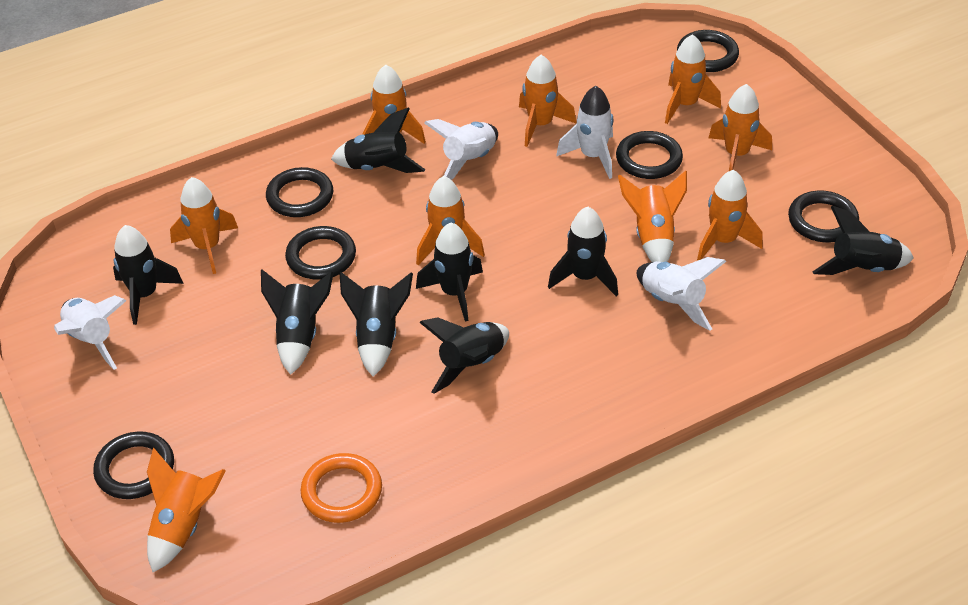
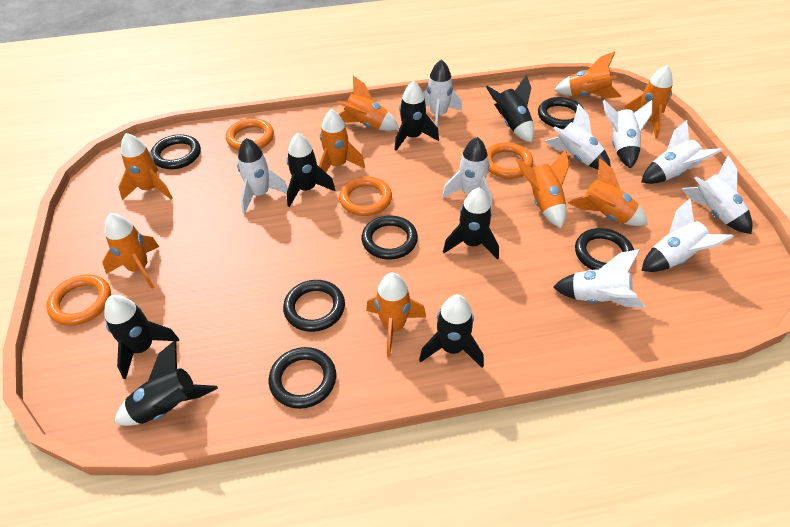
black rocket: 8 -> 7
orange ring: 1 -> 4
white rocket: 4 -> 9

